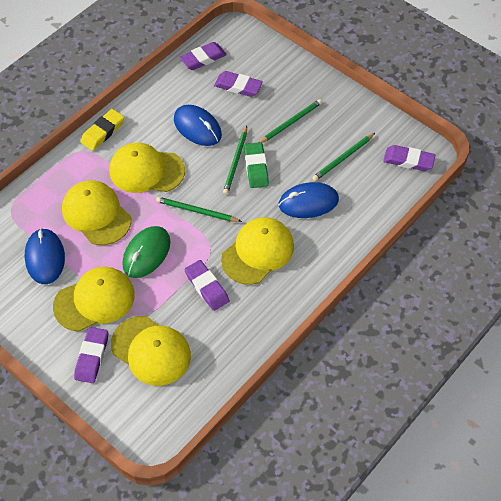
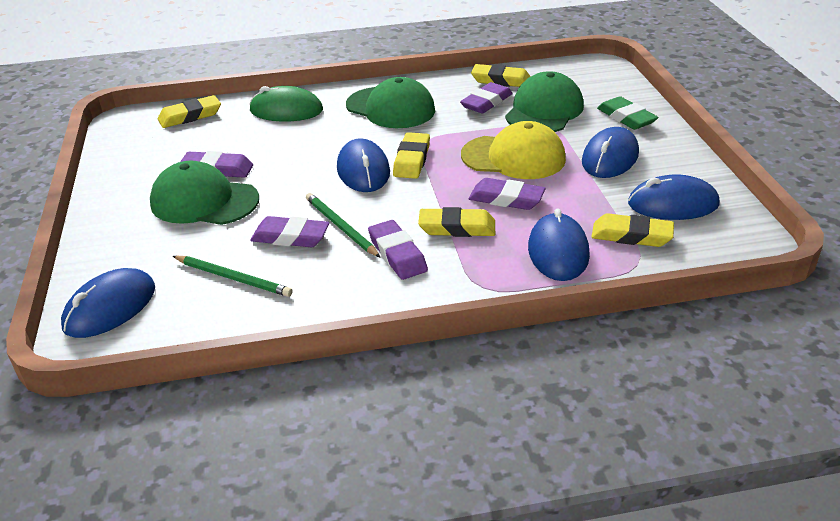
blue mouse: 3 -> 5
green cap: 0 -> 3
green pencil: 4 -> 2
yellow cap: 5 -> 1
yellow eraser: 1 -> 5

